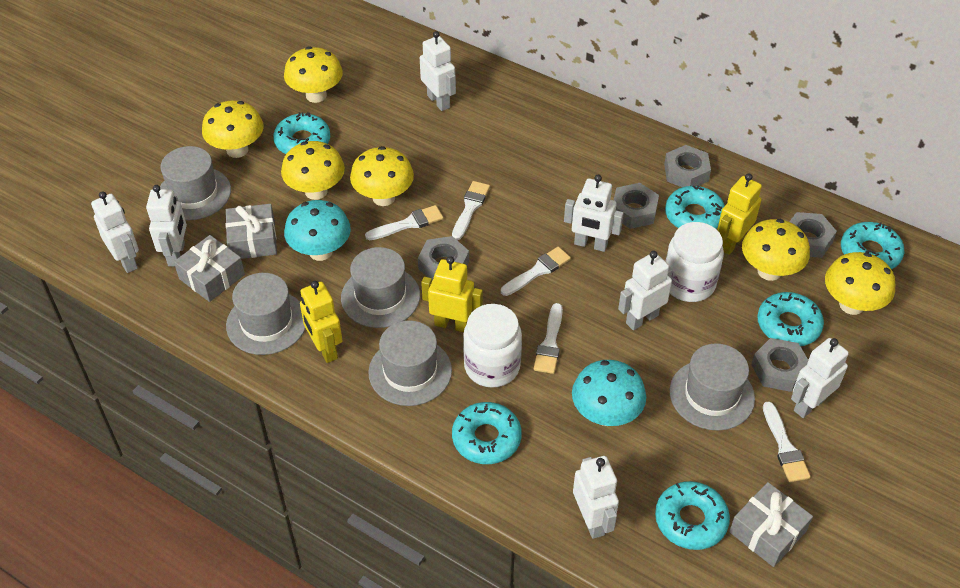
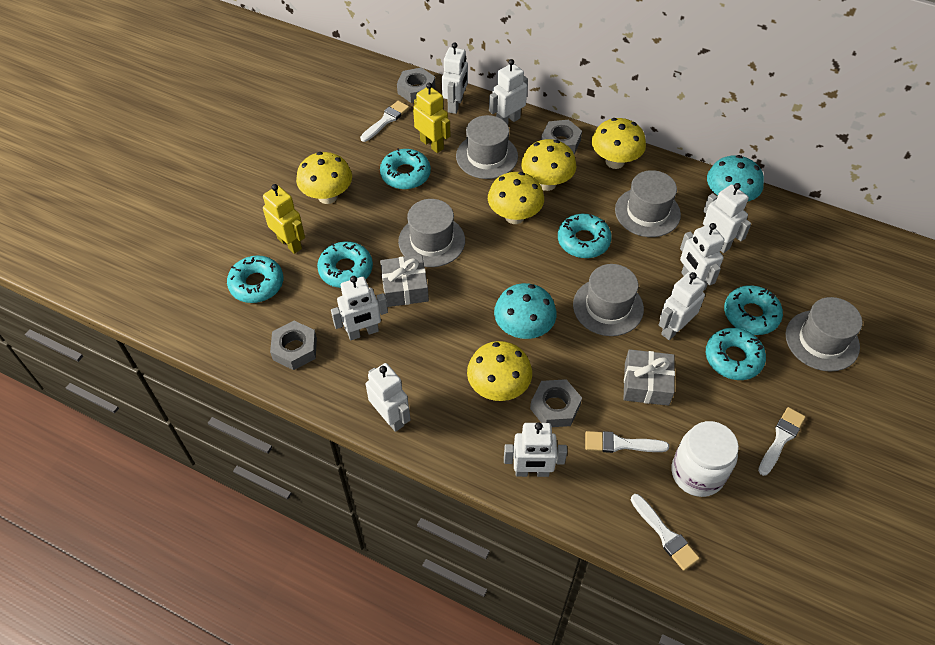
grey gift: 3 -> 2
grey nut: 5 -> 4
white brush: 5 -> 4
white jar: 2 -> 1
white robot: 7 -> 8
yellow mushroom: 6 -> 5
yellow robot: 3 -> 2

